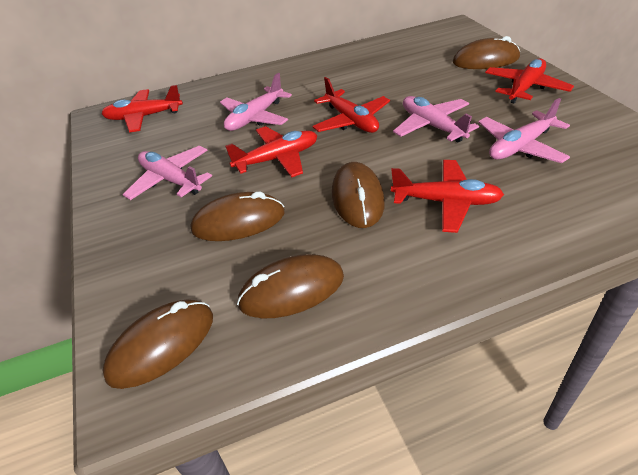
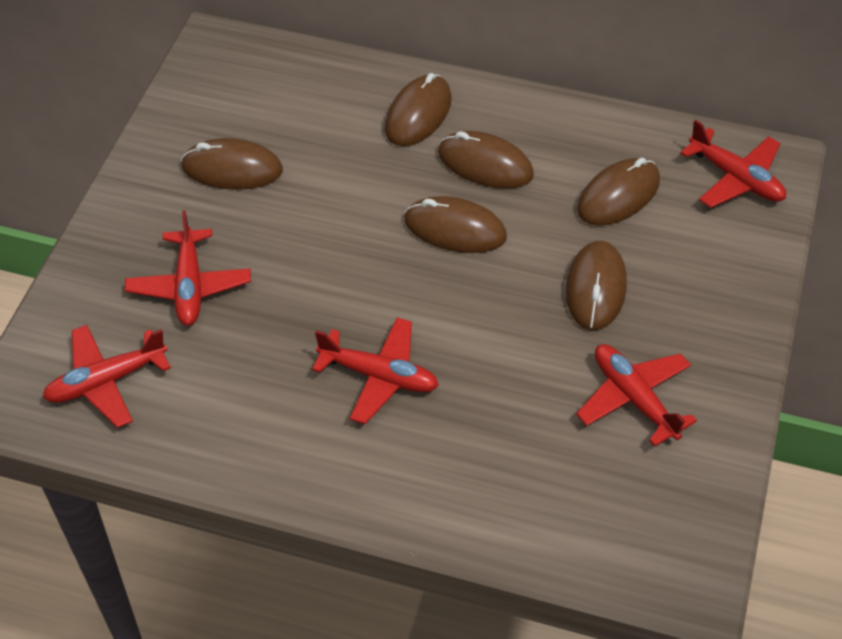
brown mouse: 5 -> 6
pink plane: 4 -> 0

